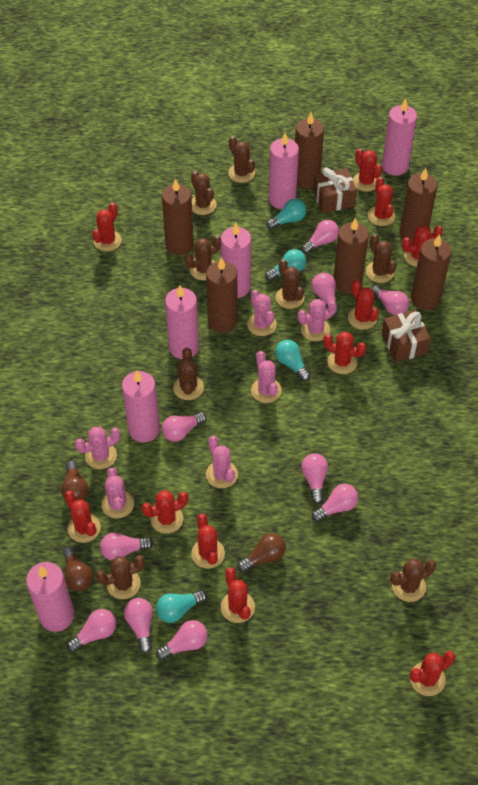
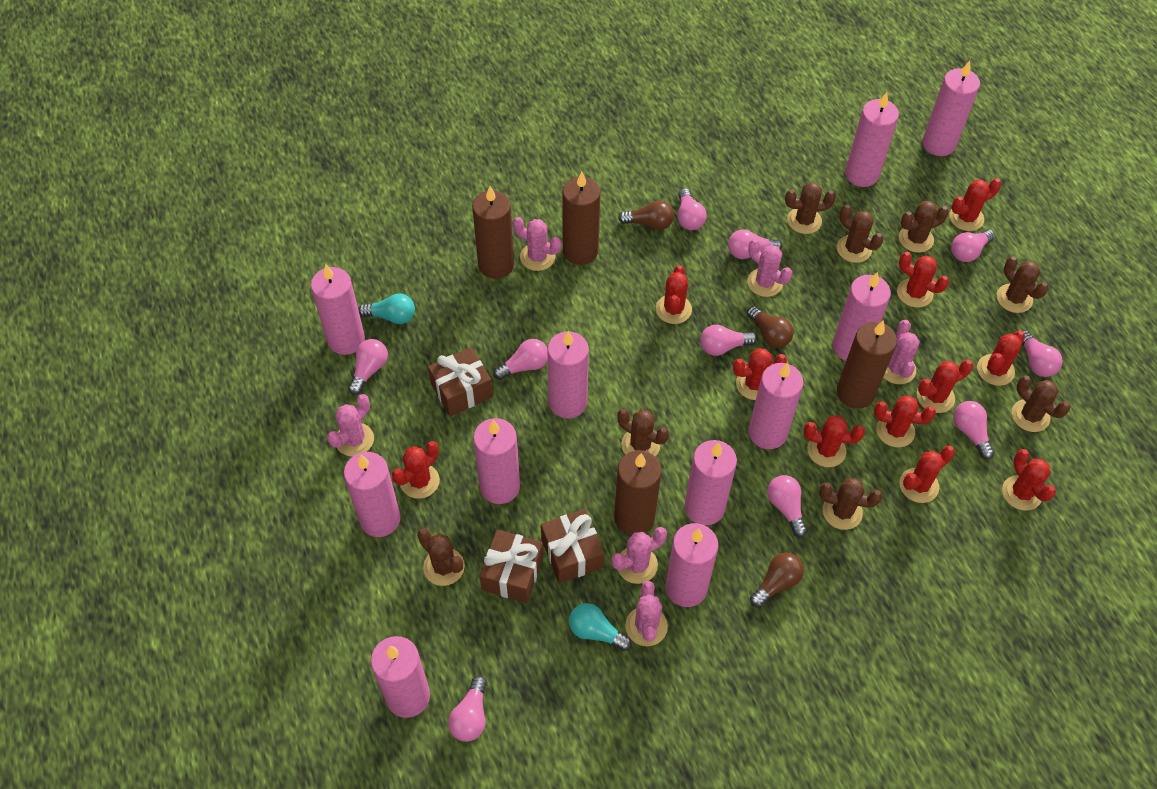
brown candle: 6 -> 4
brown gift: 2 -> 3
pink candle: 6 -> 11
turquoise light bulb: 4 -> 2

